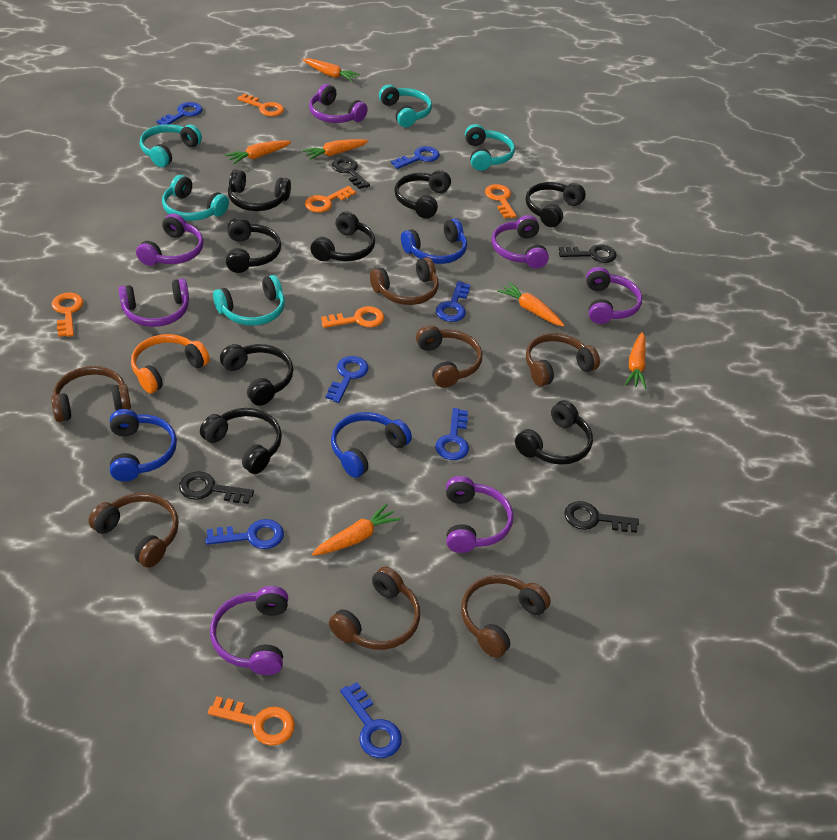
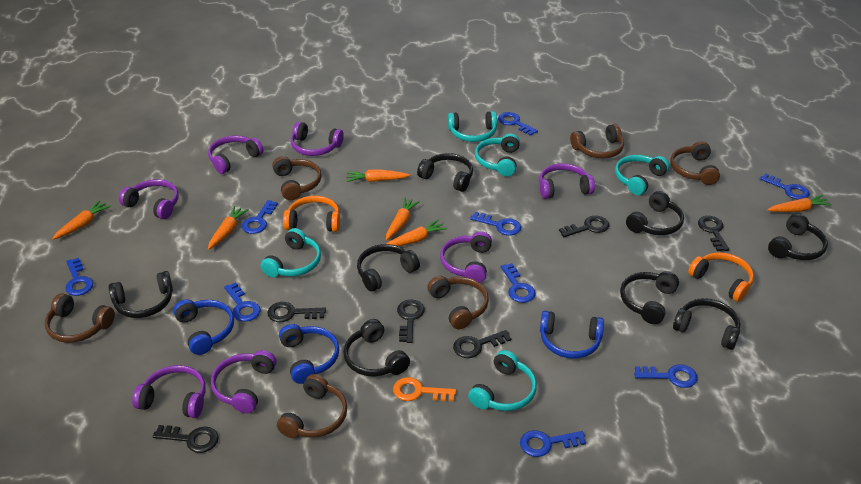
black key: 4 -> 6
blue key: 7 -> 9
brown headphones: 7 -> 6
orange headphones: 1 -> 2
orange key: 6 -> 1

